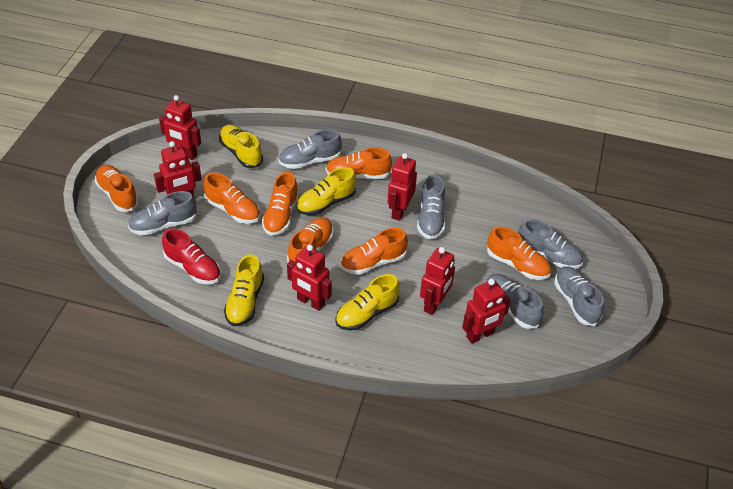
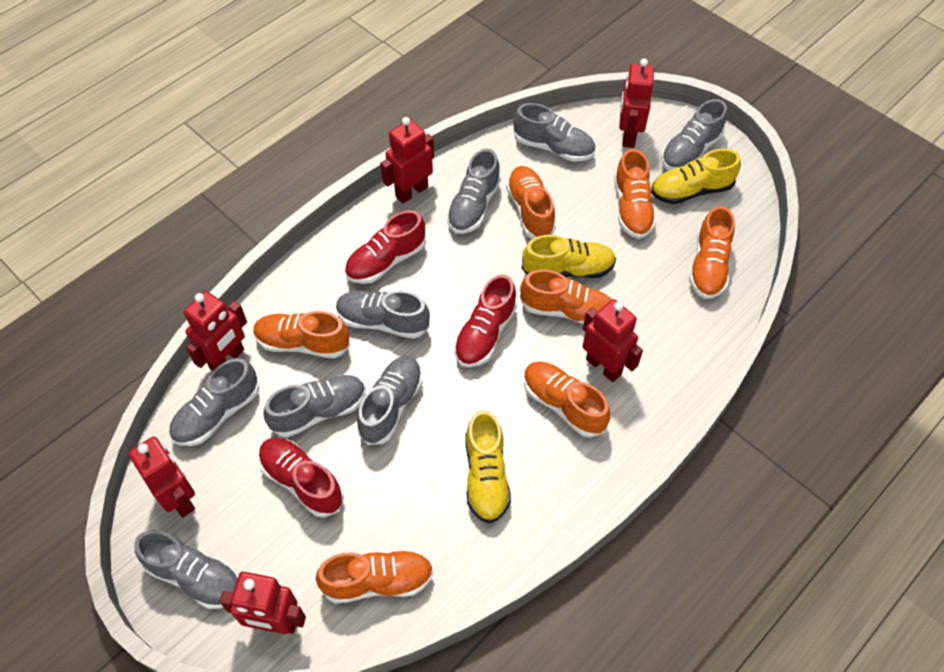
grey shoe: 6 -> 8
red shoe: 1 -> 3
yellow shoe: 4 -> 3

